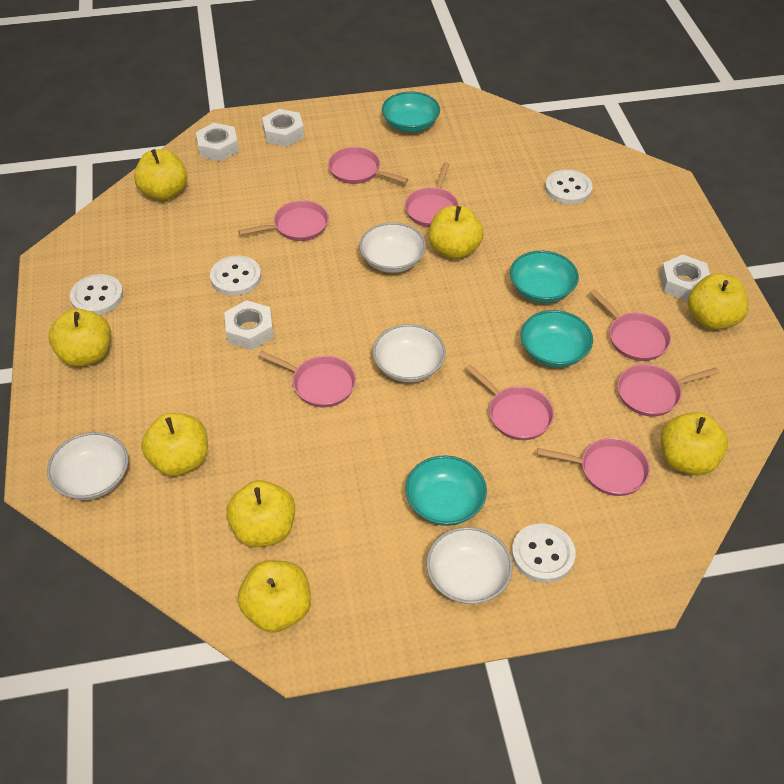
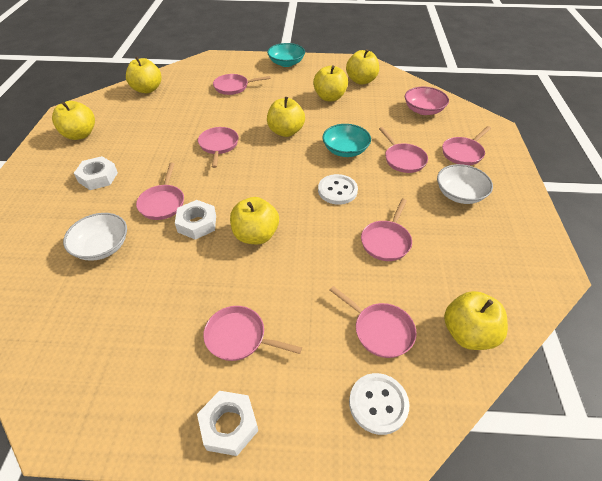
pink bowl: 0 -> 1
turquoise bowl: 4 -> 2
white bowl: 4 -> 2
white button: 4 -> 2
white nut: 4 -> 3
yellow apple: 8 -> 7

